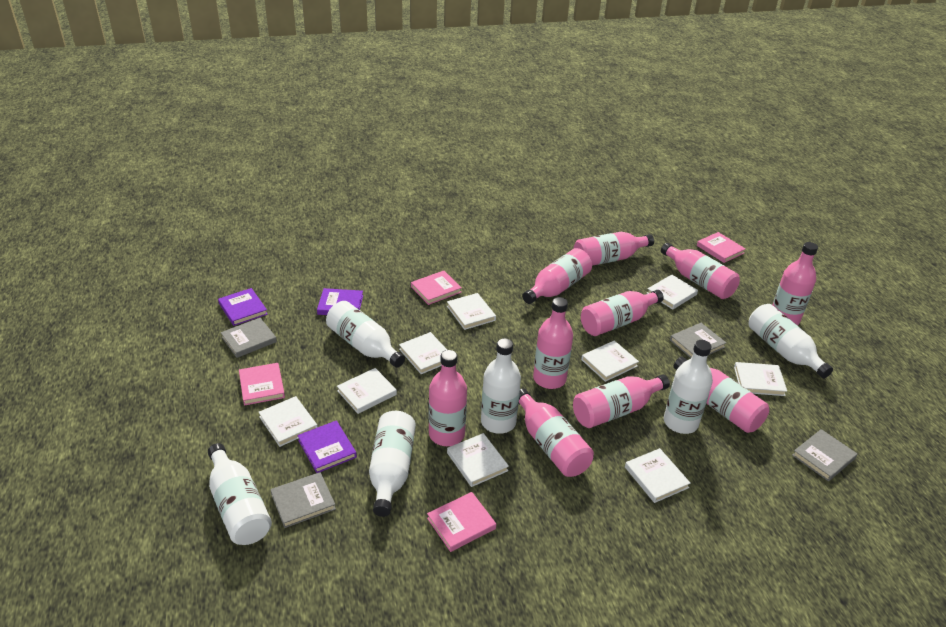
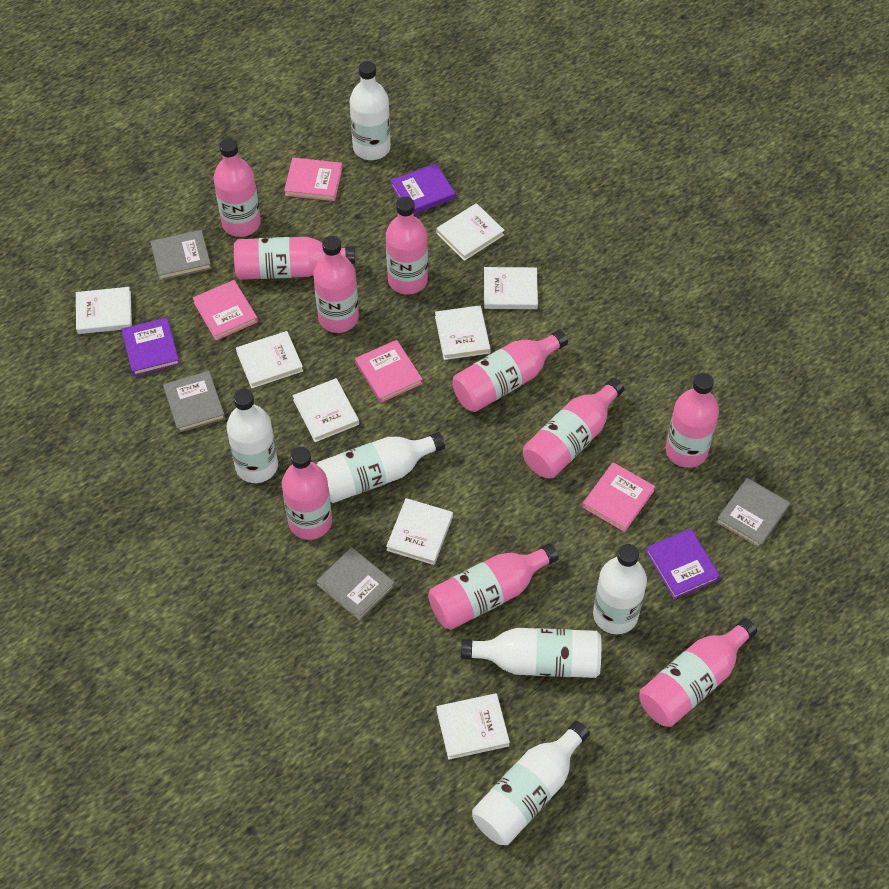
white book: 9 -> 8

